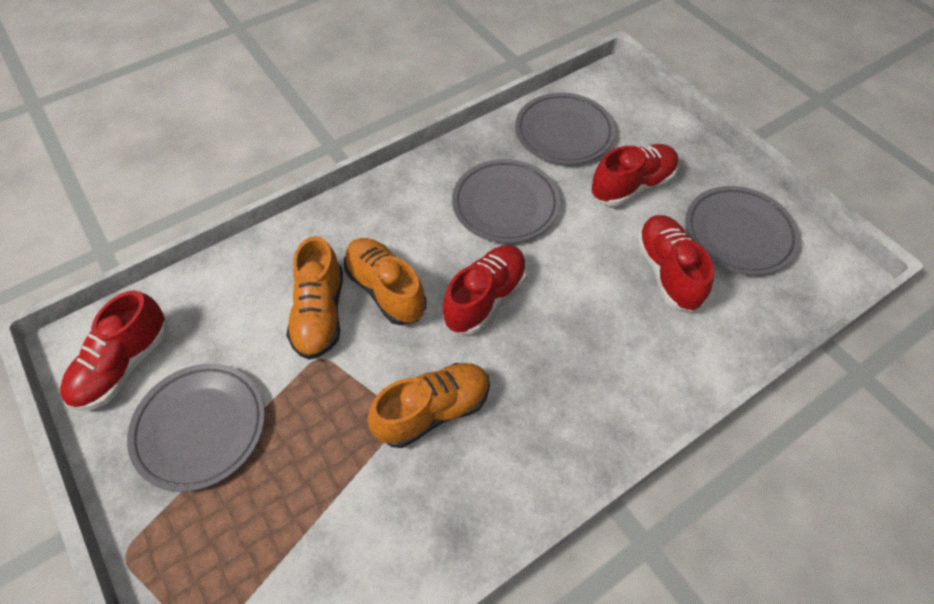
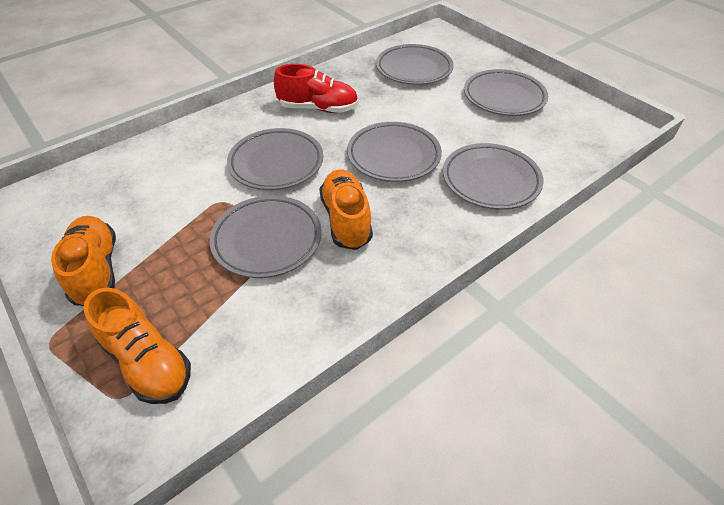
grey plate: 4 -> 6
red shoe: 4 -> 1

